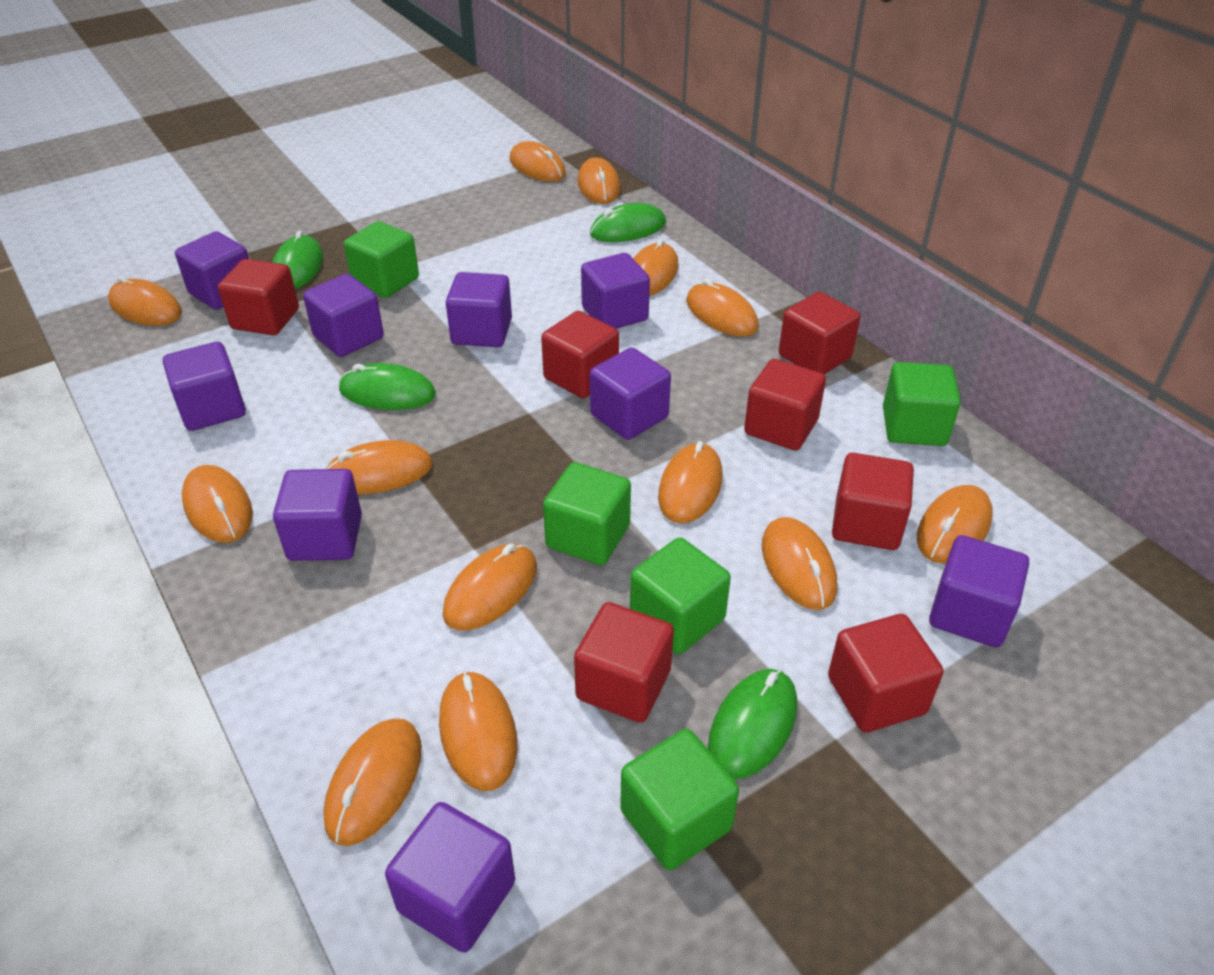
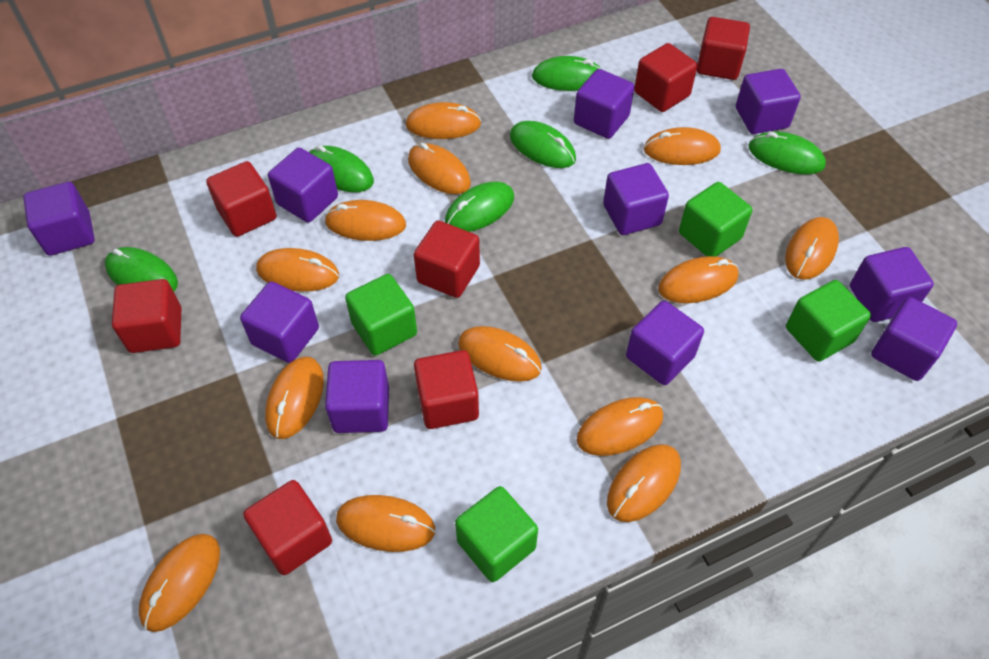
green cube: 5 -> 4
green mouse: 4 -> 6
purple cube: 9 -> 10

